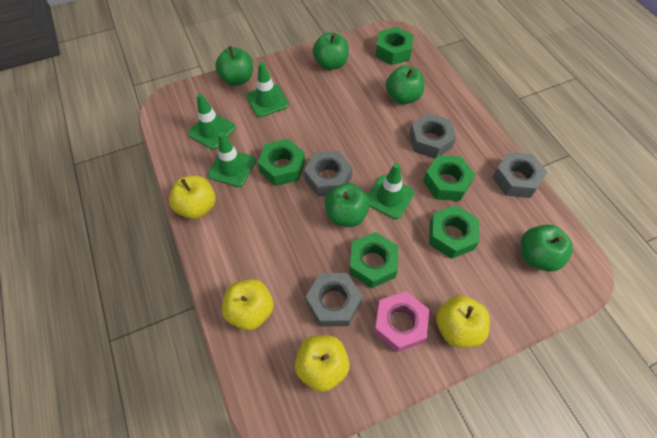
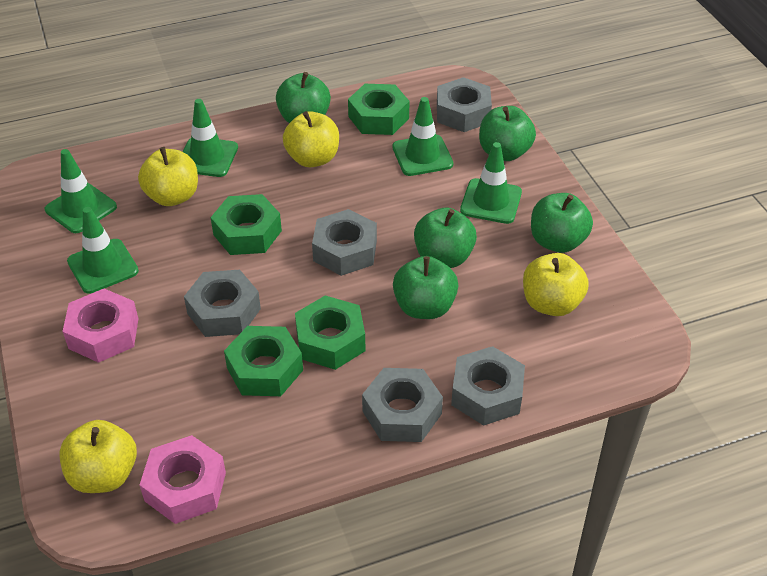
green nut: 5 -> 4
green traffic cone: 4 -> 5
grey nut: 4 -> 5
pink nut: 1 -> 2

